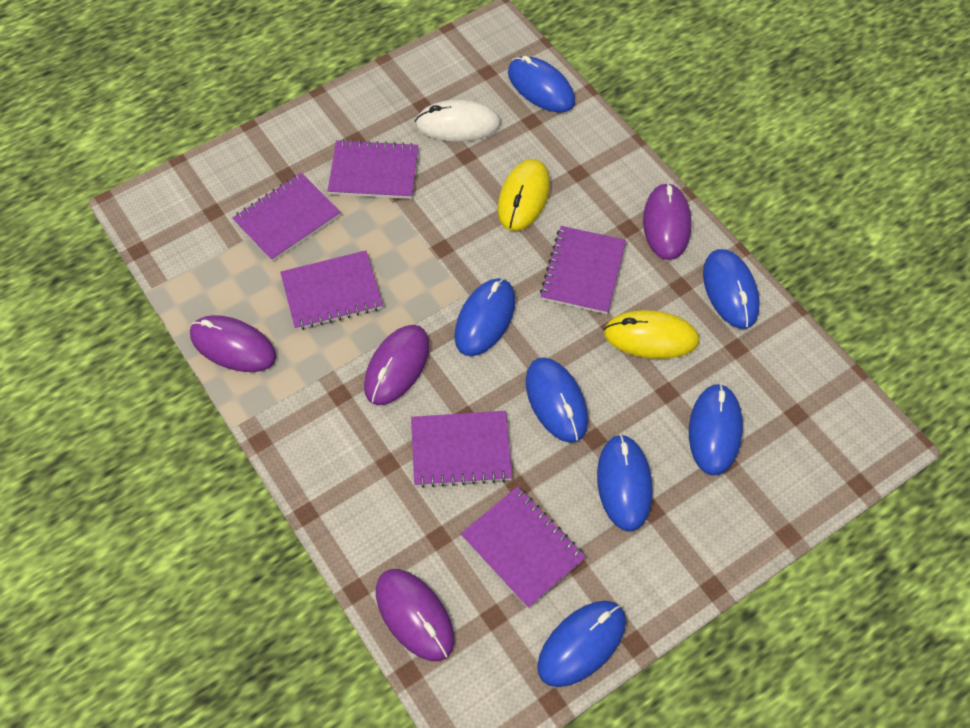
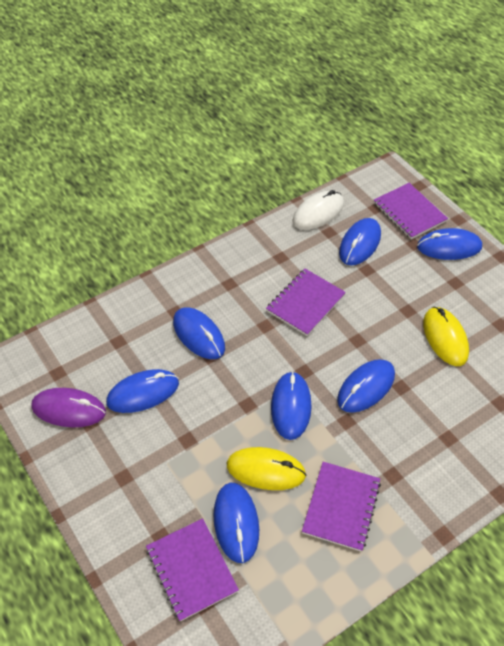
purple mouse: 4 -> 1
purple notebook: 6 -> 4

